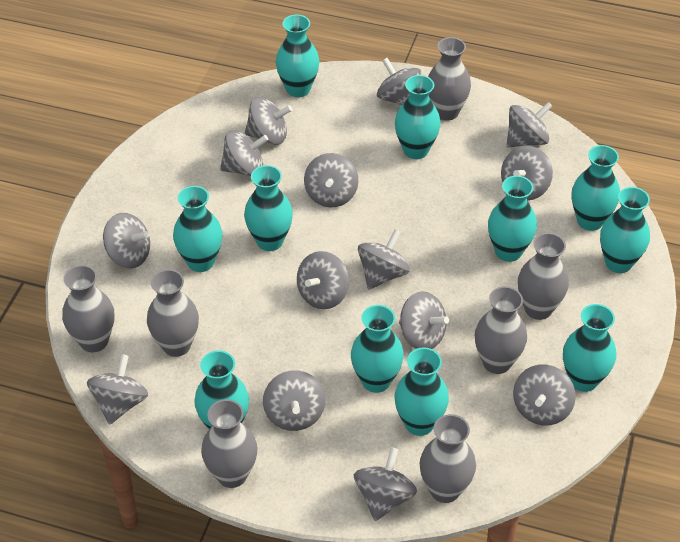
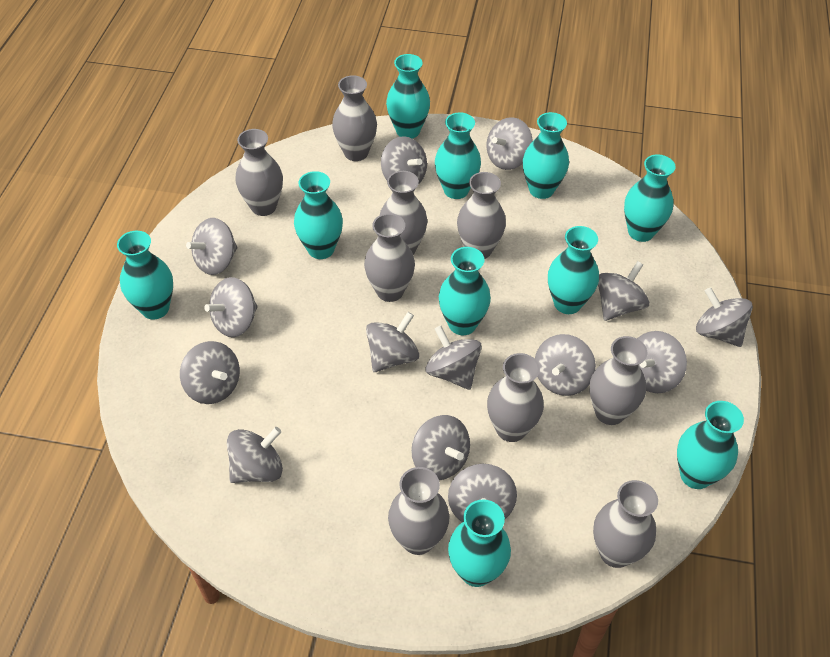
grey vase: 7 -> 9
turquoise vase: 11 -> 10

